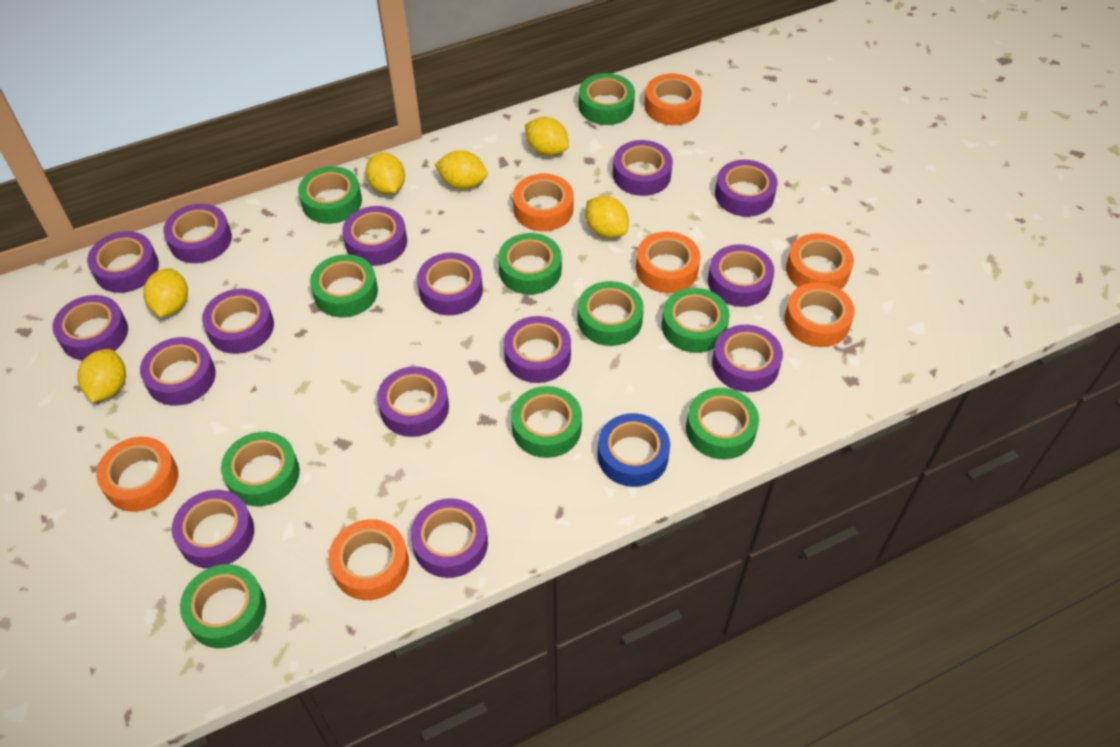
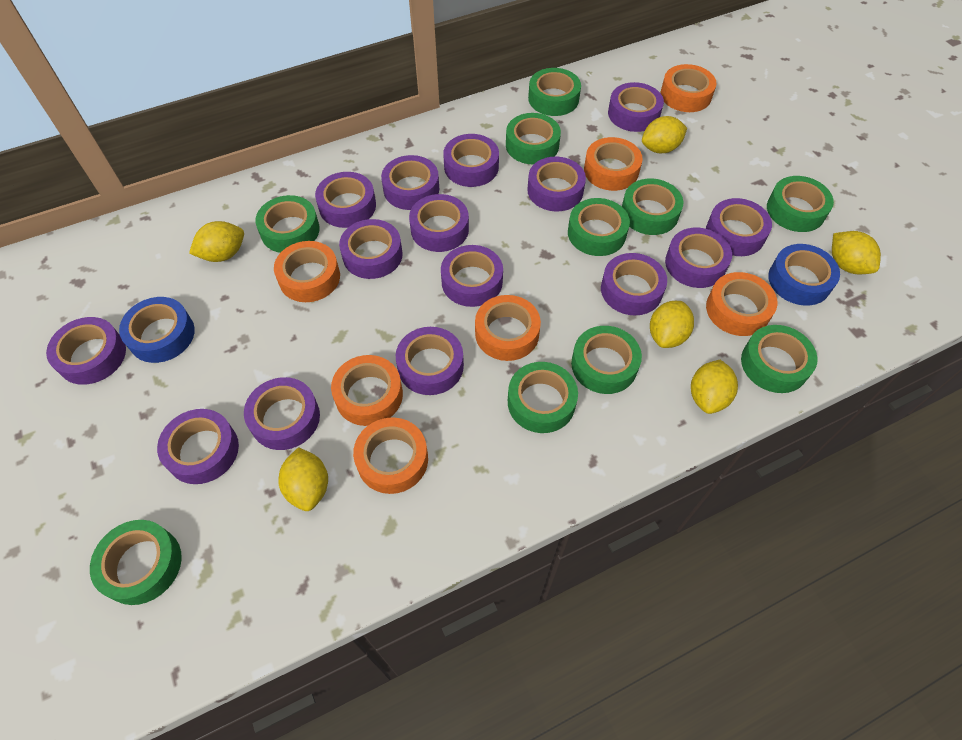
blue tape: 1 -> 2

